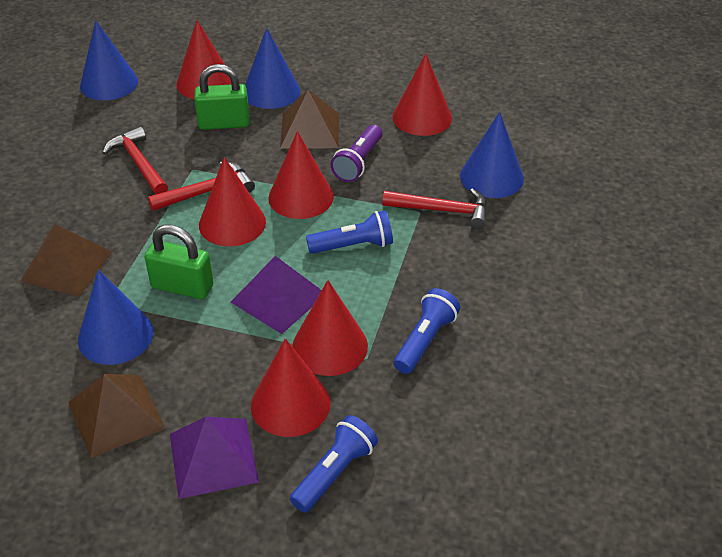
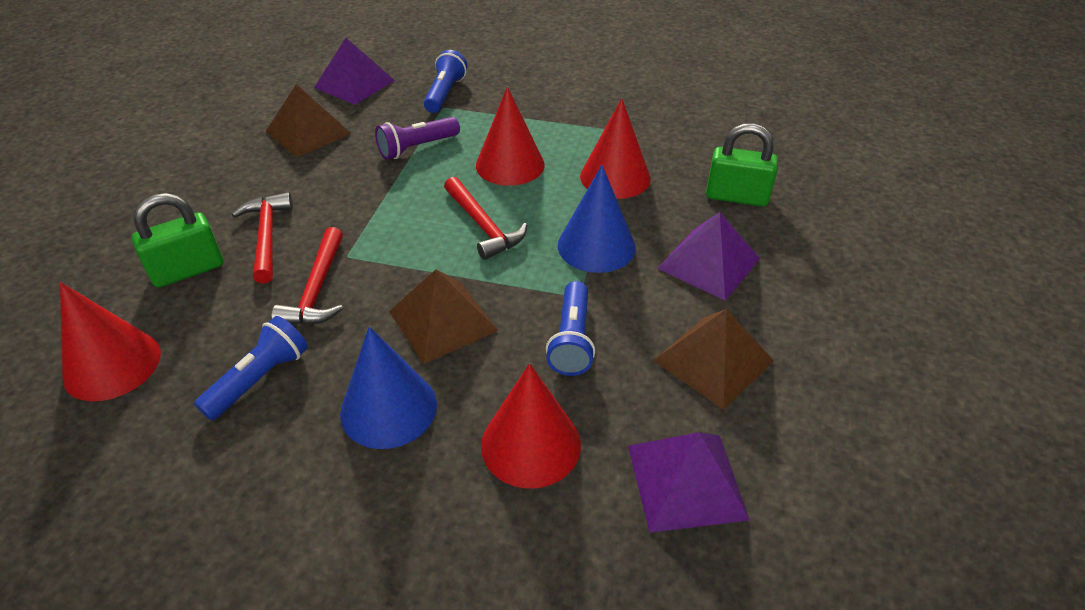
blue cone: 4 -> 2
purple pyramid: 2 -> 3
red cone: 6 -> 4

